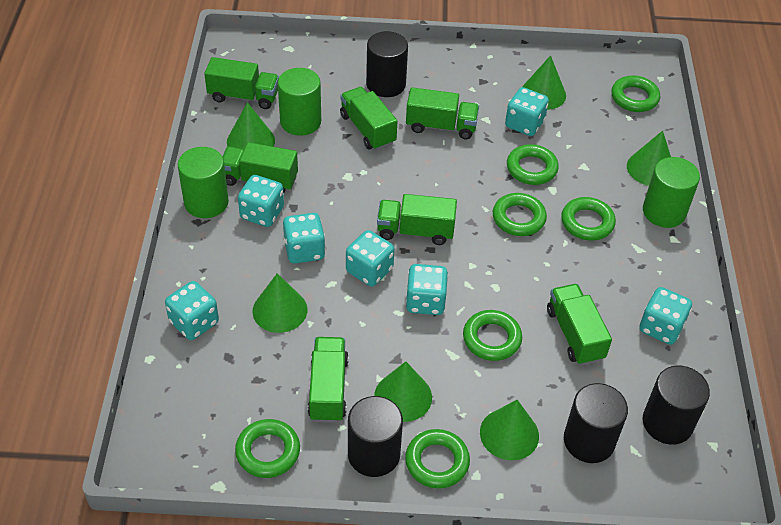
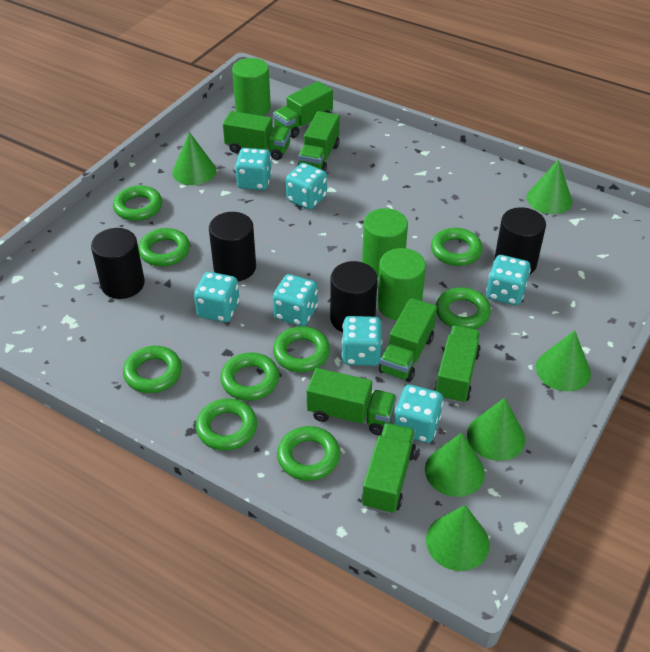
green ring: 7 -> 9

